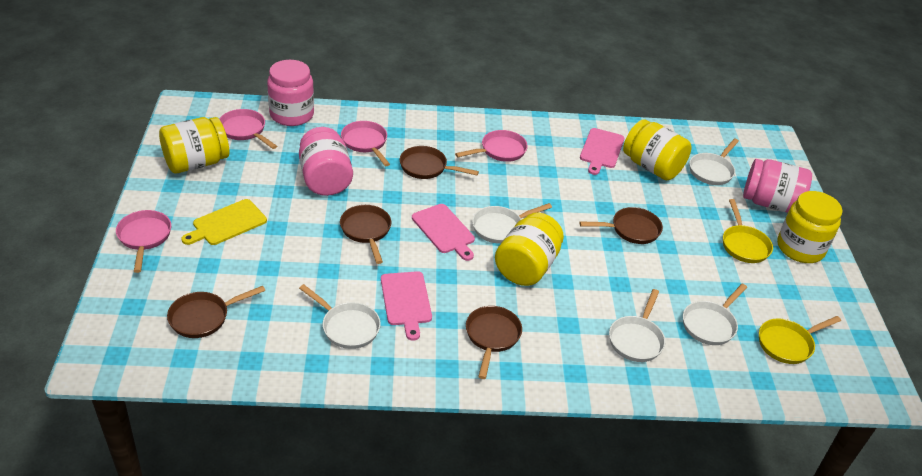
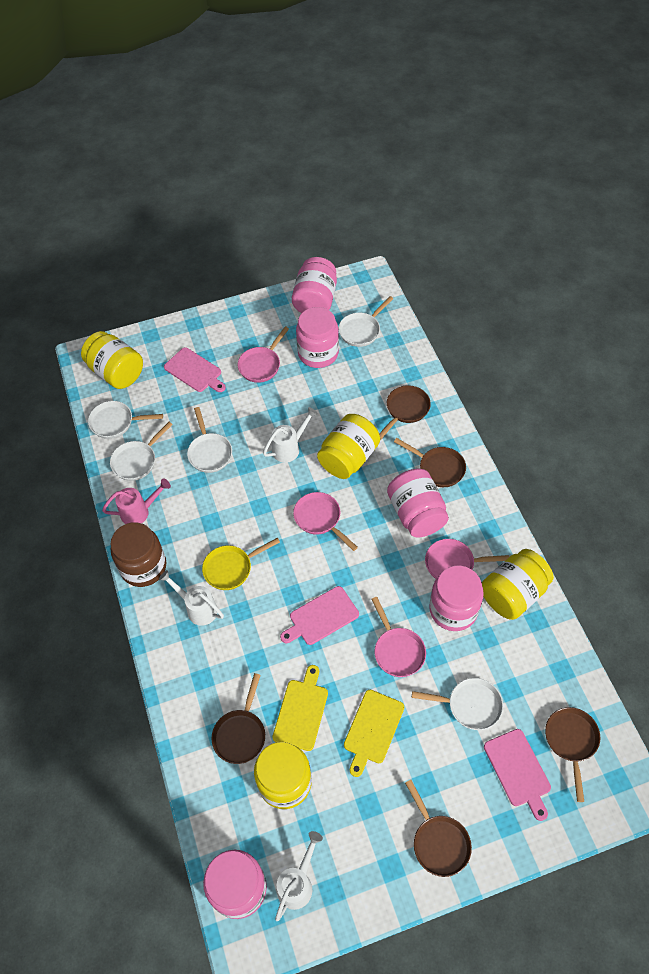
brown jar: 0 -> 1
pink jar: 3 -> 5
pink watering can: 0 -> 1
white watering can: 0 -> 3
yellow cutting board: 1 -> 2
yellow pan: 2 -> 1

